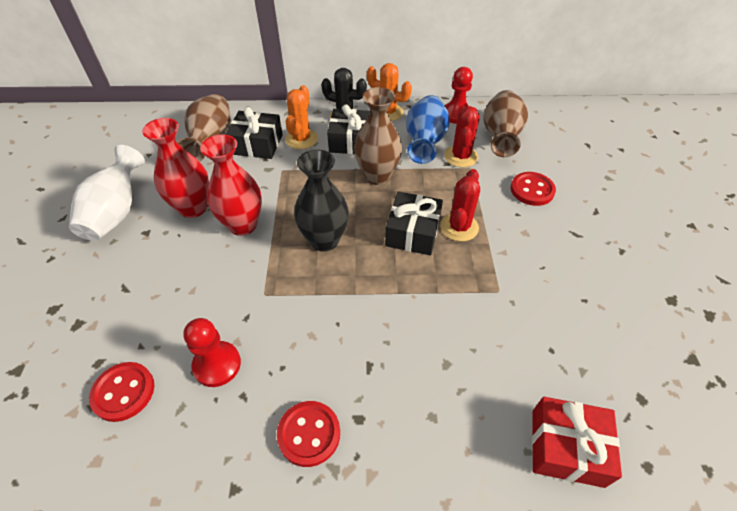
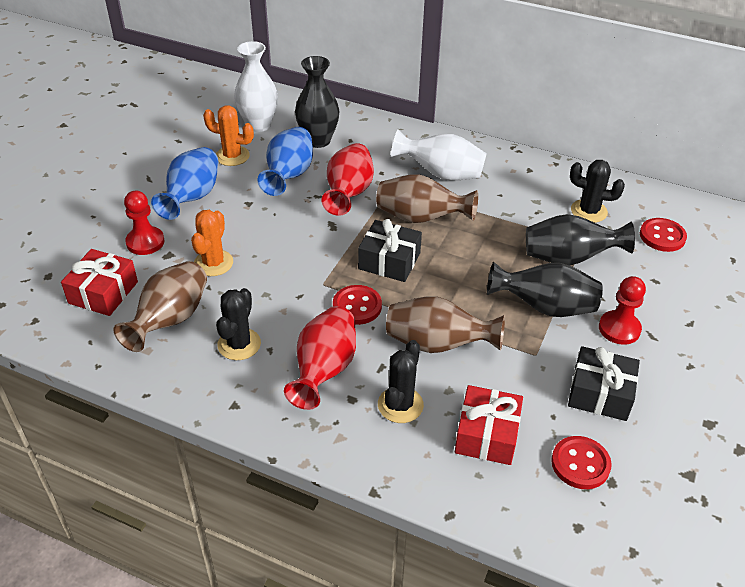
black cactus: 1 -> 3
black gift: 3 -> 2
black vase: 1 -> 3
blue vase: 1 -> 2
red cactus: 2 -> 0
red gift: 1 -> 2
white vase: 1 -> 2

